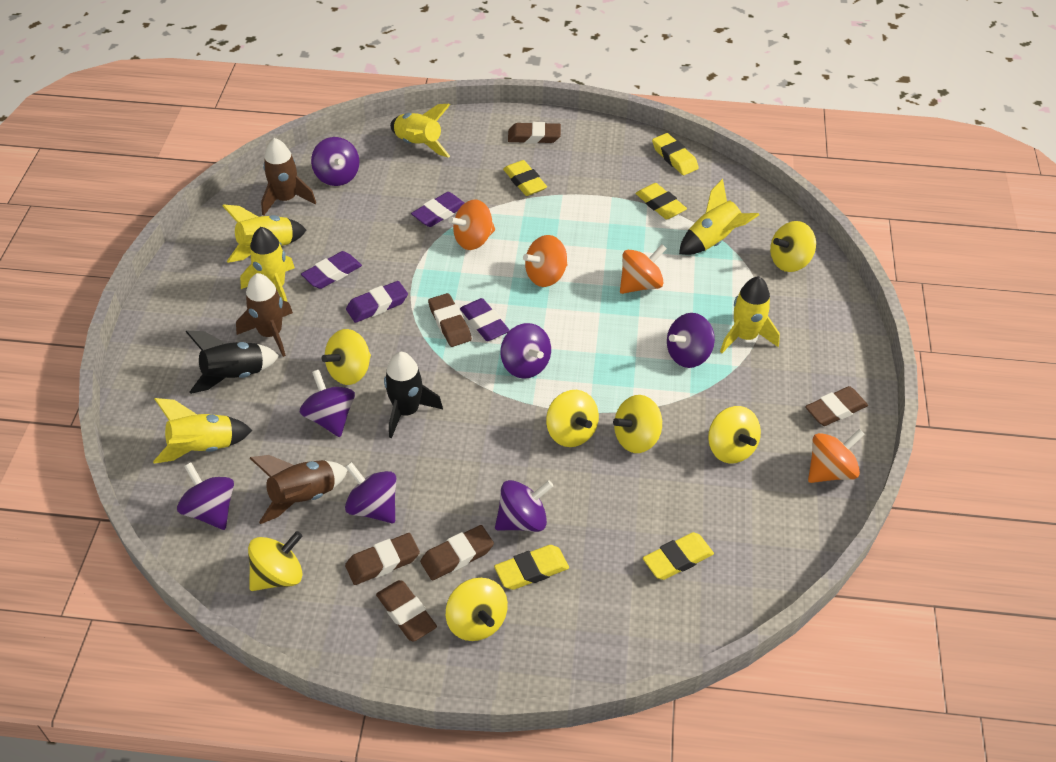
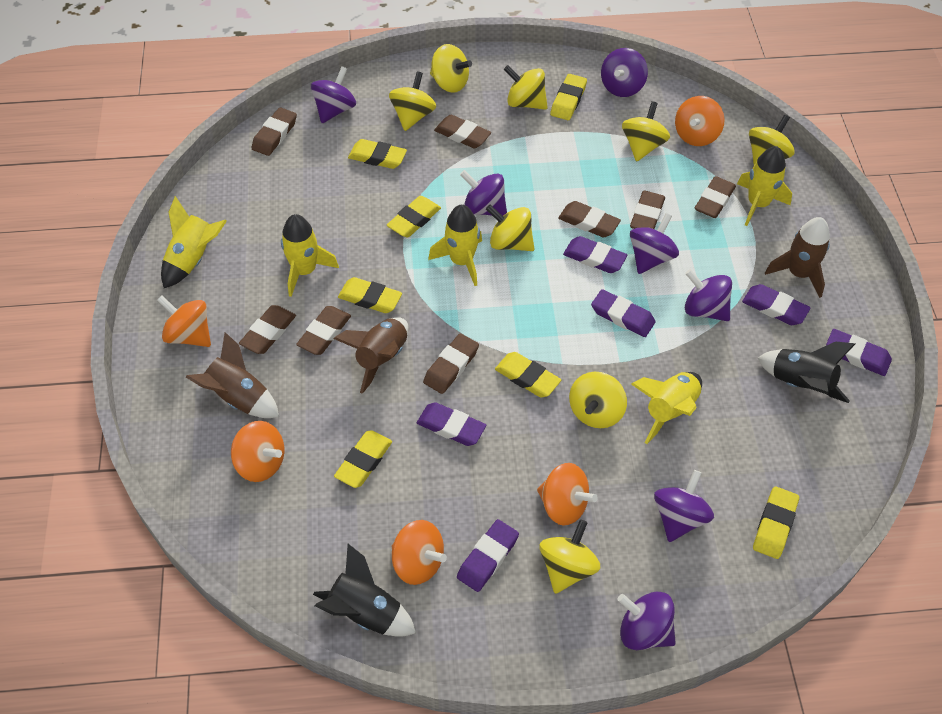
brown eraser: 6 -> 8
orange spinning top: 4 -> 5
purple eraser: 4 -> 6
yellow eraser: 5 -> 7
yellow rocket: 6 -> 5
yellow spinning top: 7 -> 8

